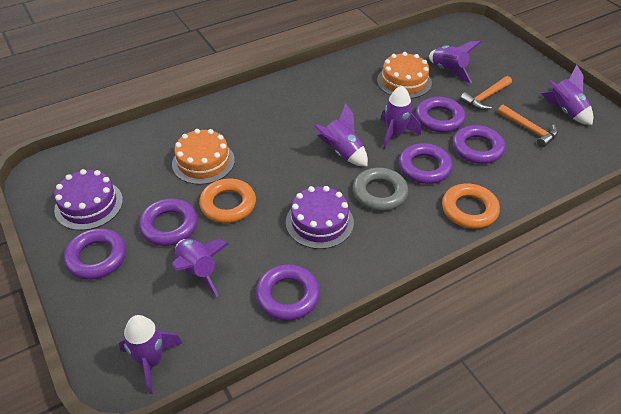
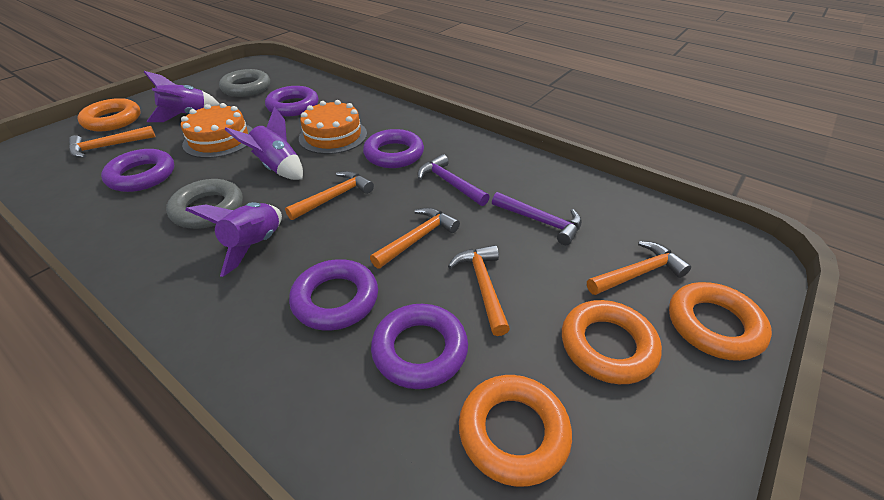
grey ring: 1 -> 2
orange hammer: 2 -> 5
orange ring: 2 -> 4
purple cake: 2 -> 0
purple hammer: 0 -> 2
purple ring: 6 -> 5
purple rocket: 6 -> 3

